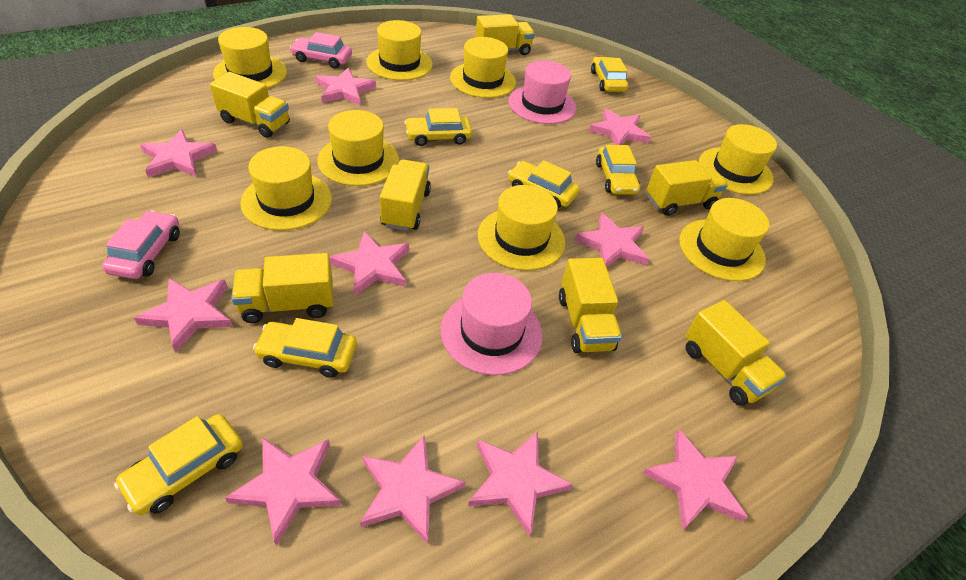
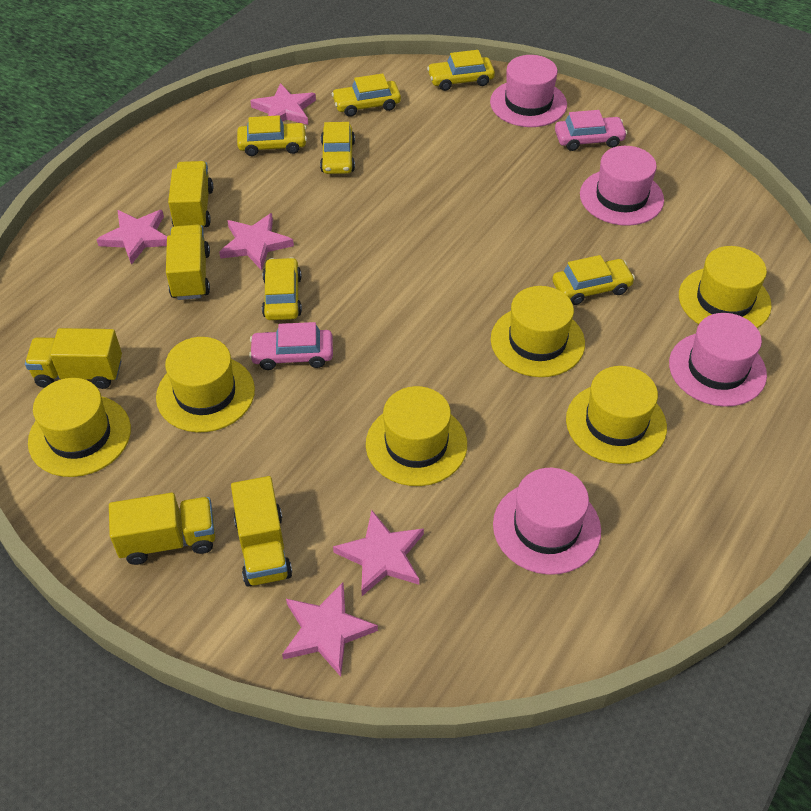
pink hat: 2 -> 4
pink star: 10 -> 5
yellow hat: 8 -> 6
yellow truck: 7 -> 5

